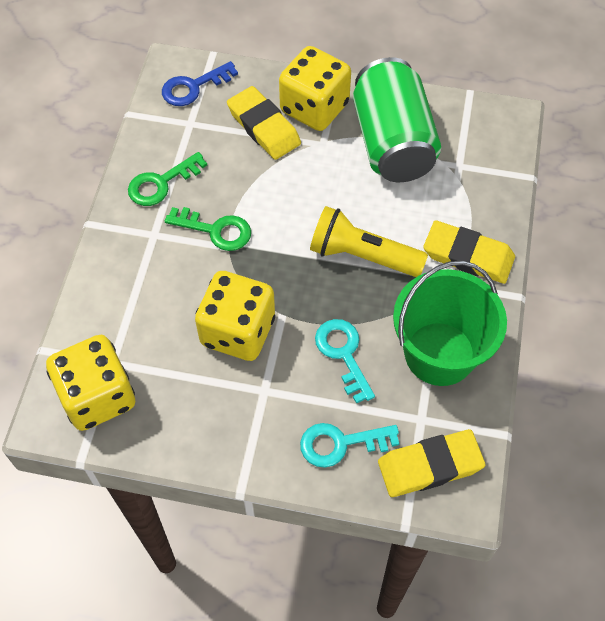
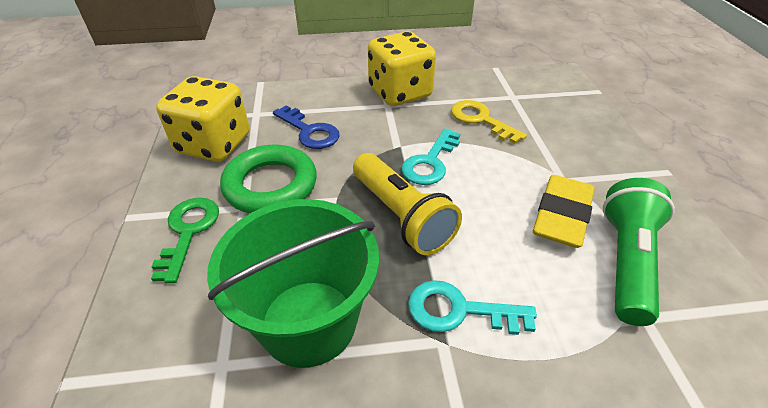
green can: 1 -> 0
green flashlight: 0 -> 1
green key: 2 -> 1
green ring: 0 -> 1
yellow dice: 3 -> 2
yellow eraser: 3 -> 1
yellow key: 0 -> 1

